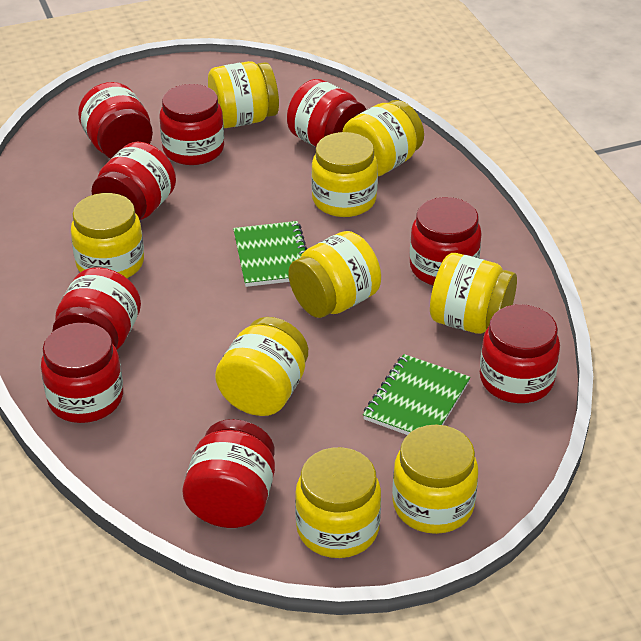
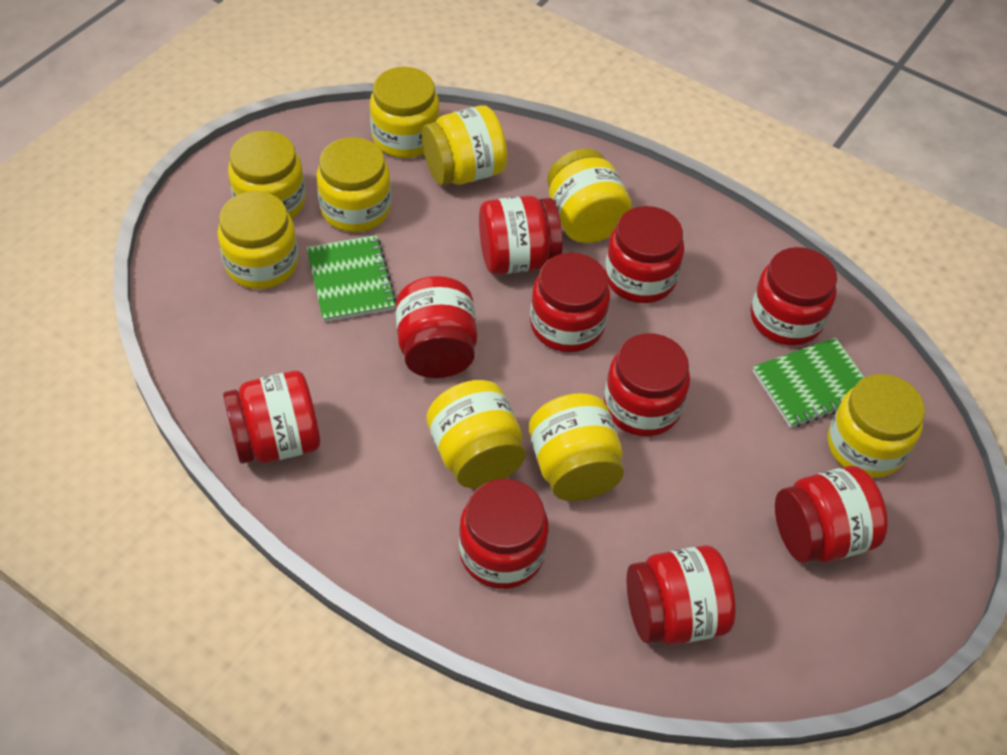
red jar: 9 -> 10

